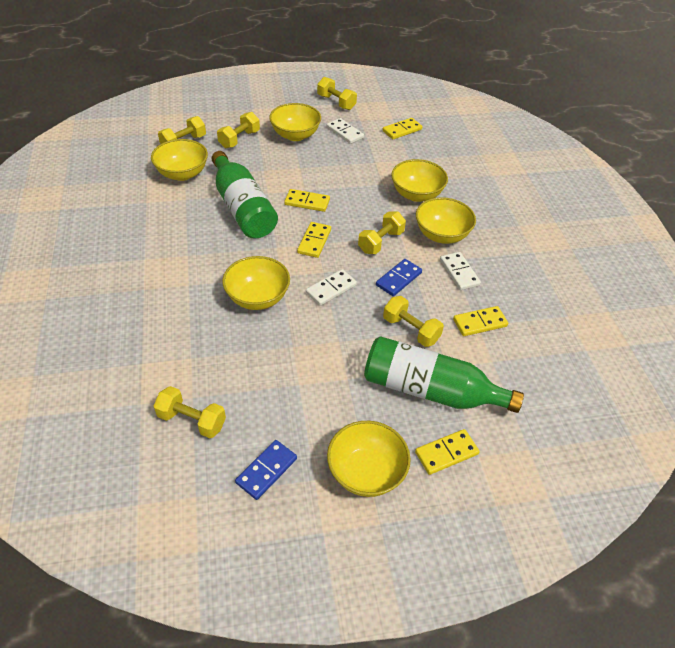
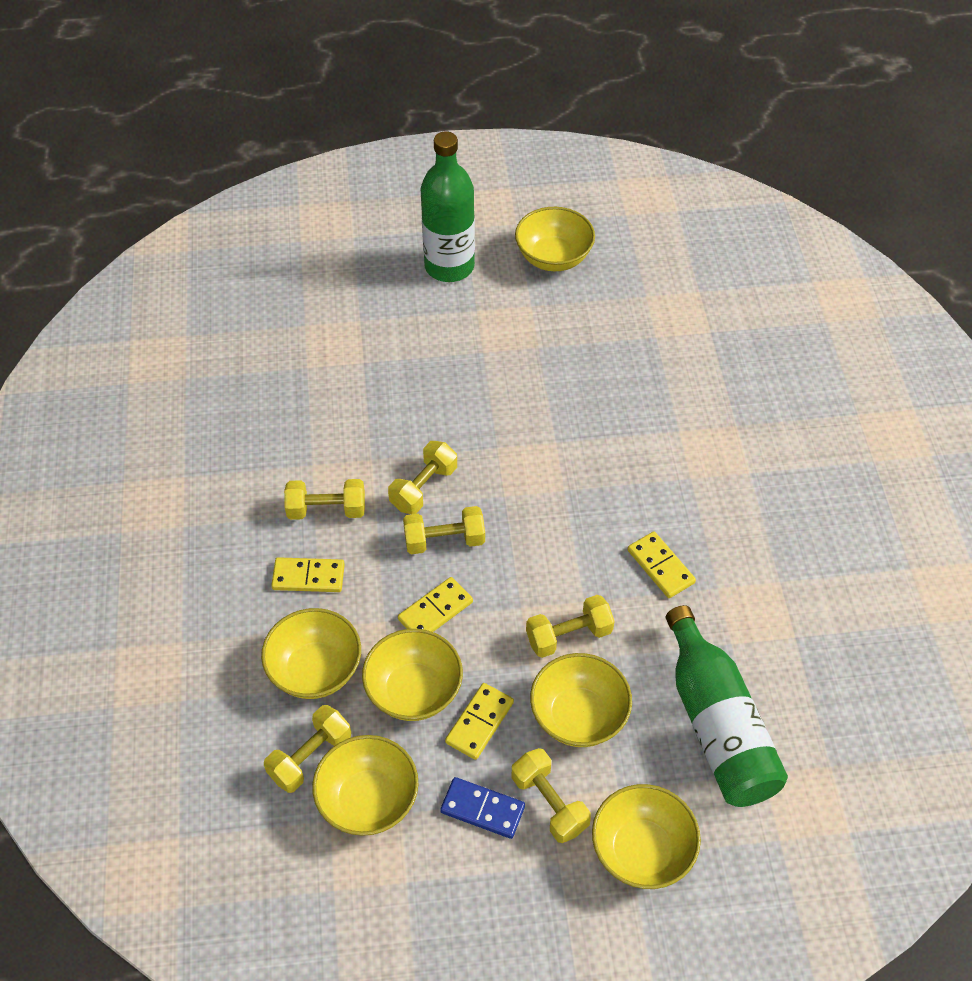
blue domino: 2 -> 1
white domino: 3 -> 0
yellow domino: 5 -> 4

